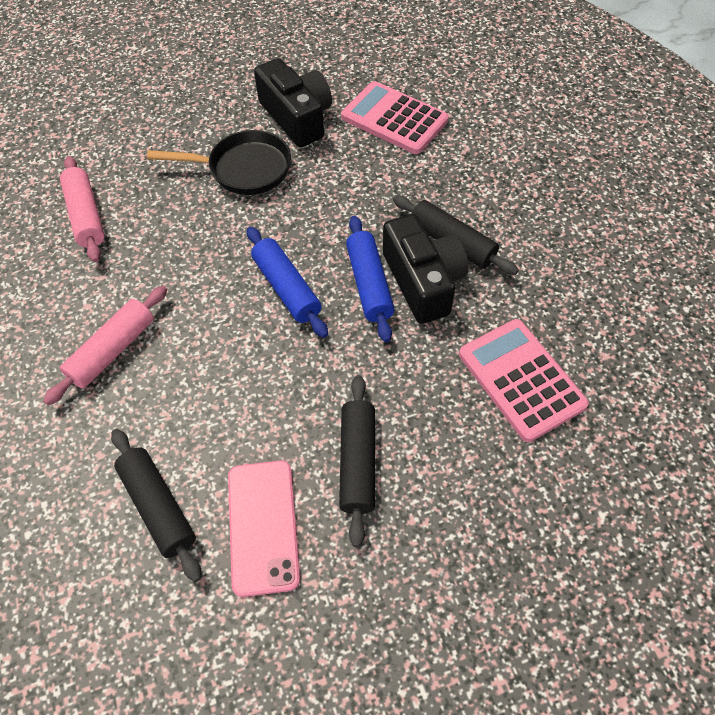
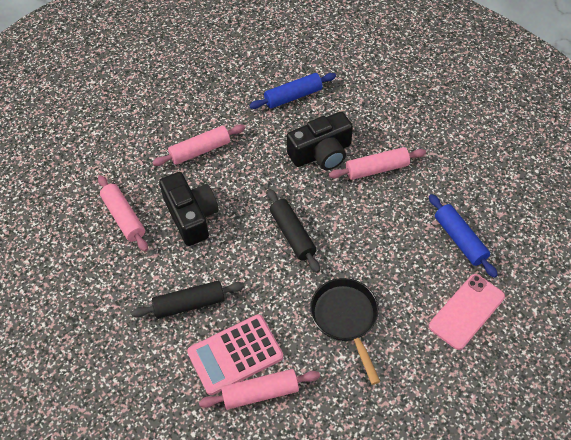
black rolling pin: 3 -> 2
pink calculator: 2 -> 1
pink rolling pin: 2 -> 4

